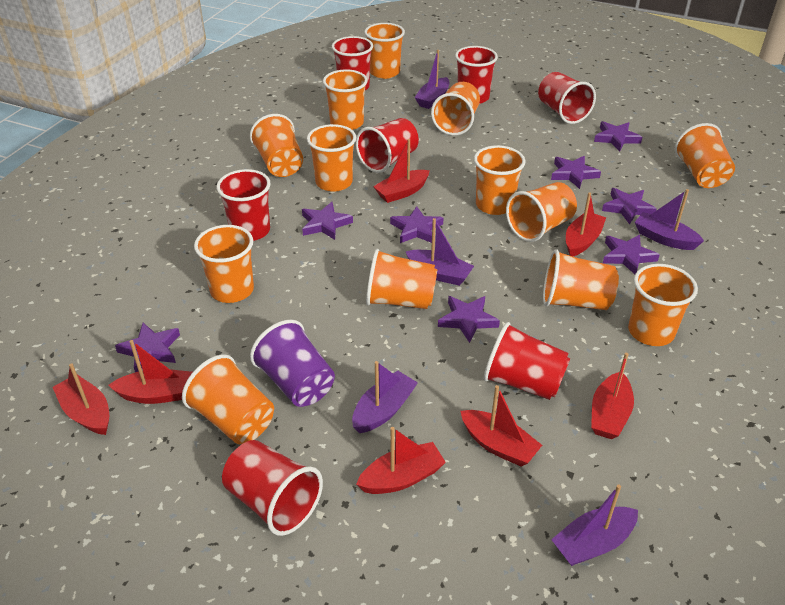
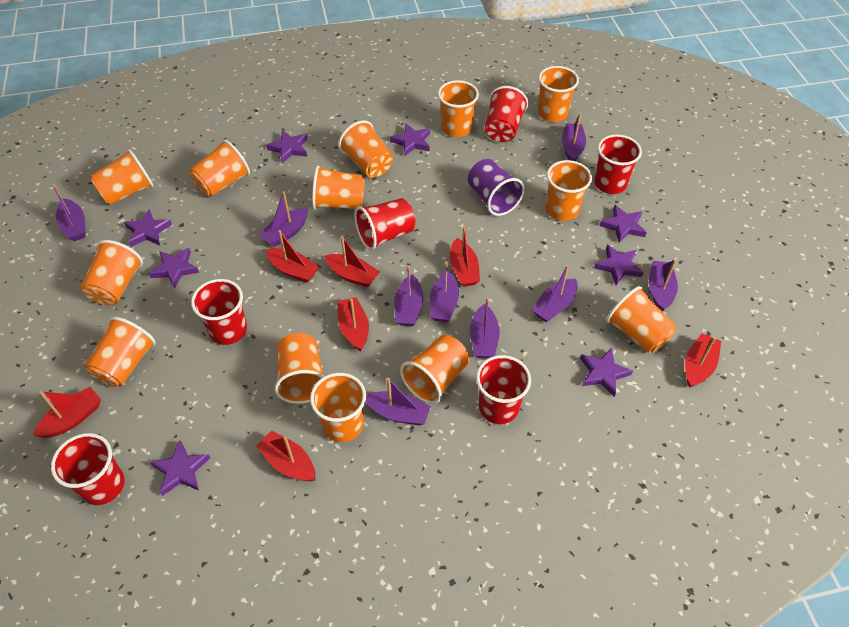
purple boat: 5 -> 9
red cup: 7 -> 6

